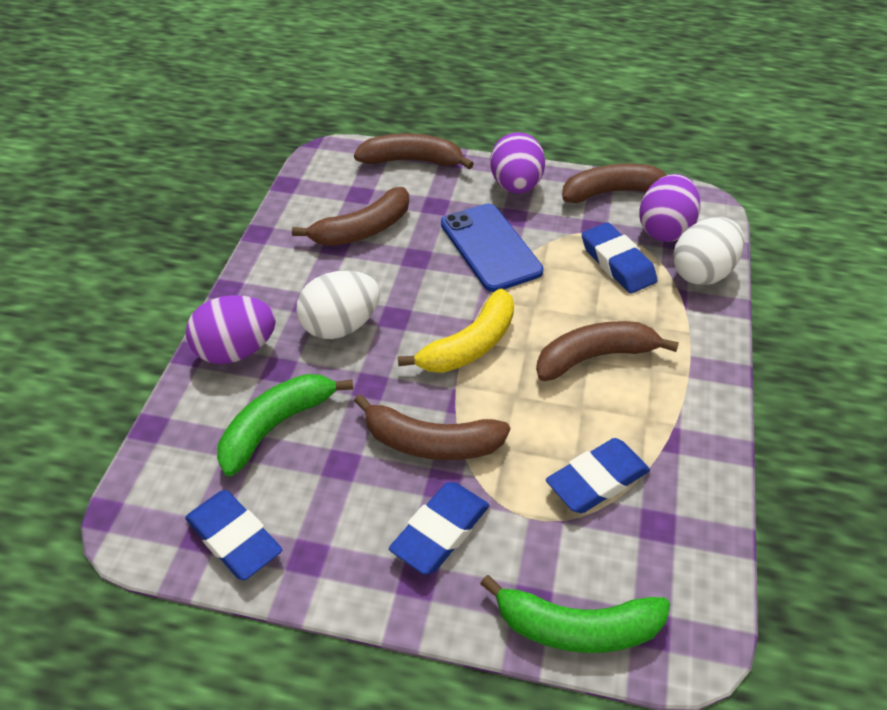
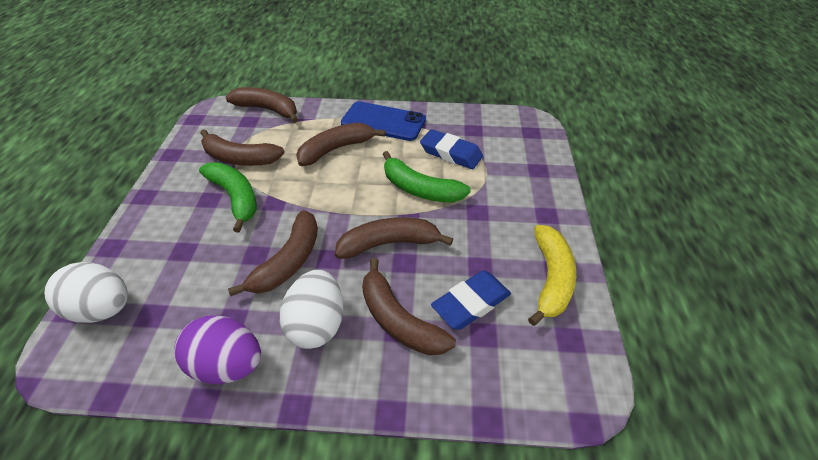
blue eraser: 4 -> 2
brown banana: 5 -> 6
purple egg: 3 -> 1

